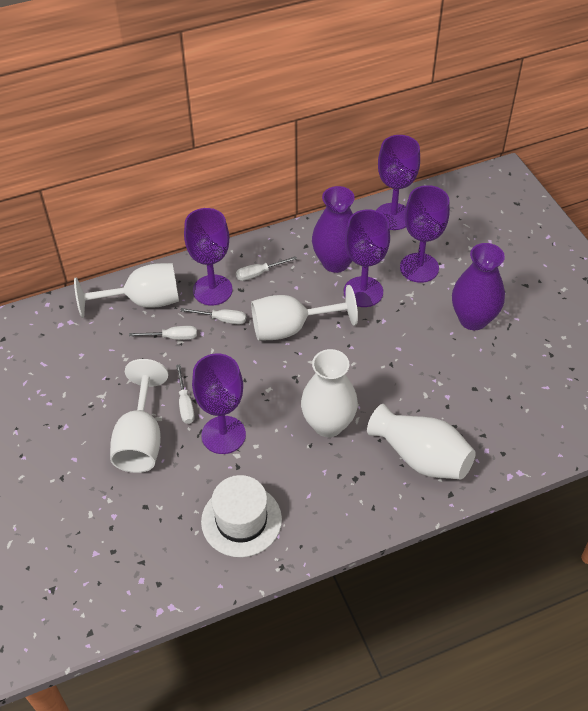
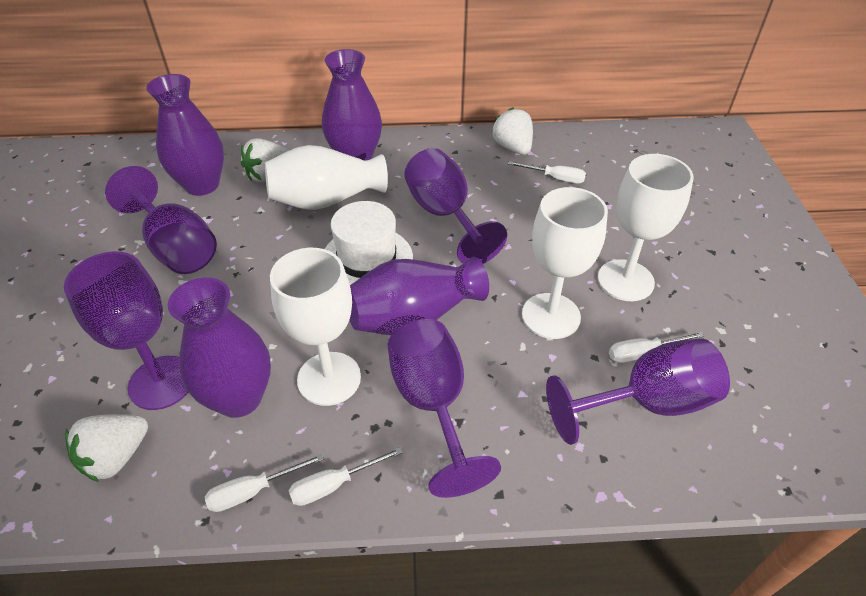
purple vase: 2 -> 4
white strawberry: 0 -> 3
white vase: 2 -> 1

